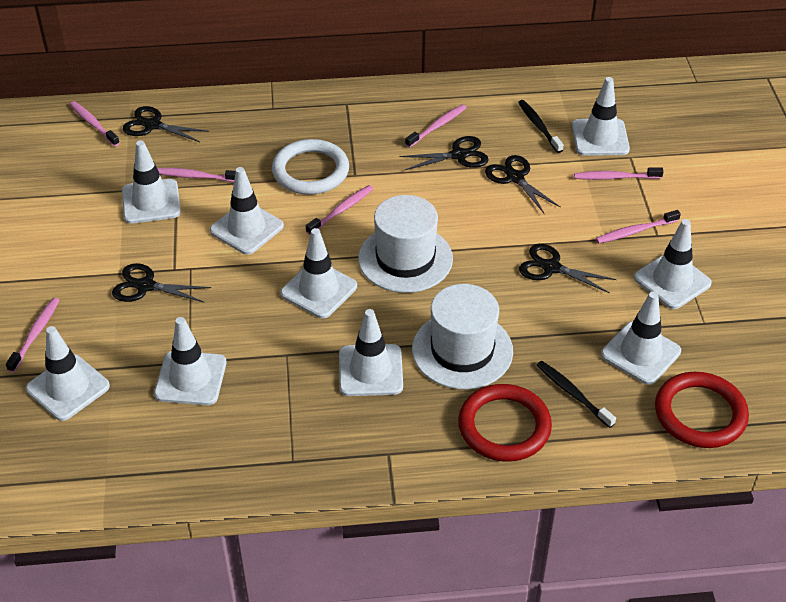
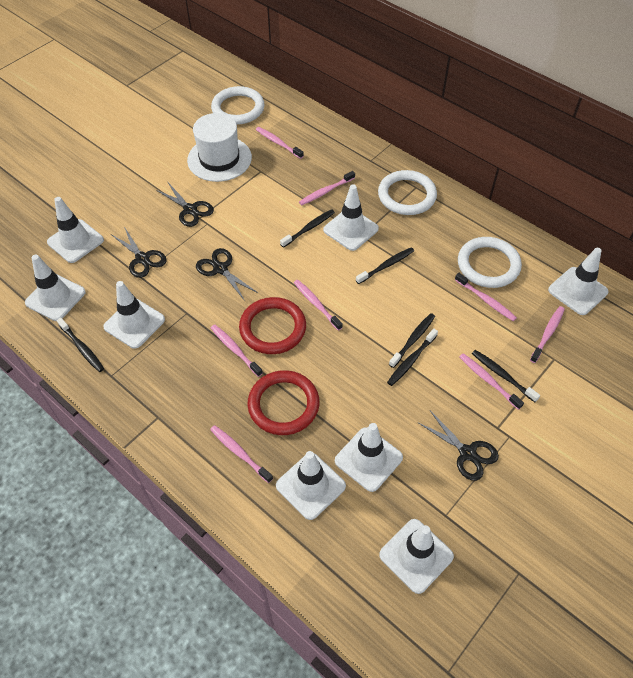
black scissors: 5 -> 4
black toothbrush: 2 -> 6
pink toothbrush: 7 -> 8
white hat: 2 -> 1
white ring: 1 -> 3
white traffic cone: 9 -> 8

